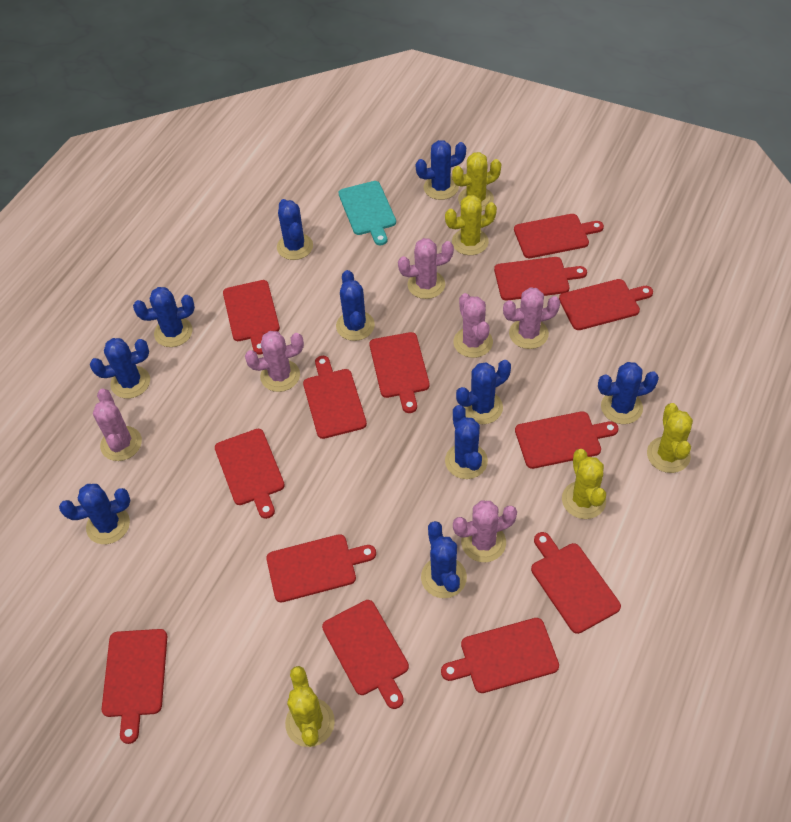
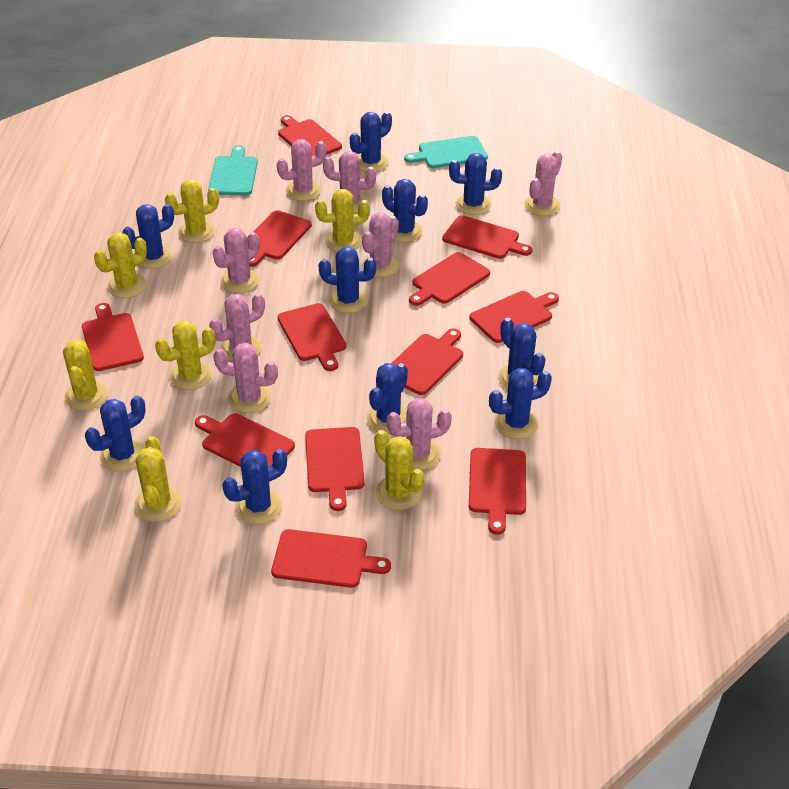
pink cactus: 6 -> 8
red cutting board: 13 -> 12
turquoise cutting board: 1 -> 2
yellow cactus: 5 -> 7

